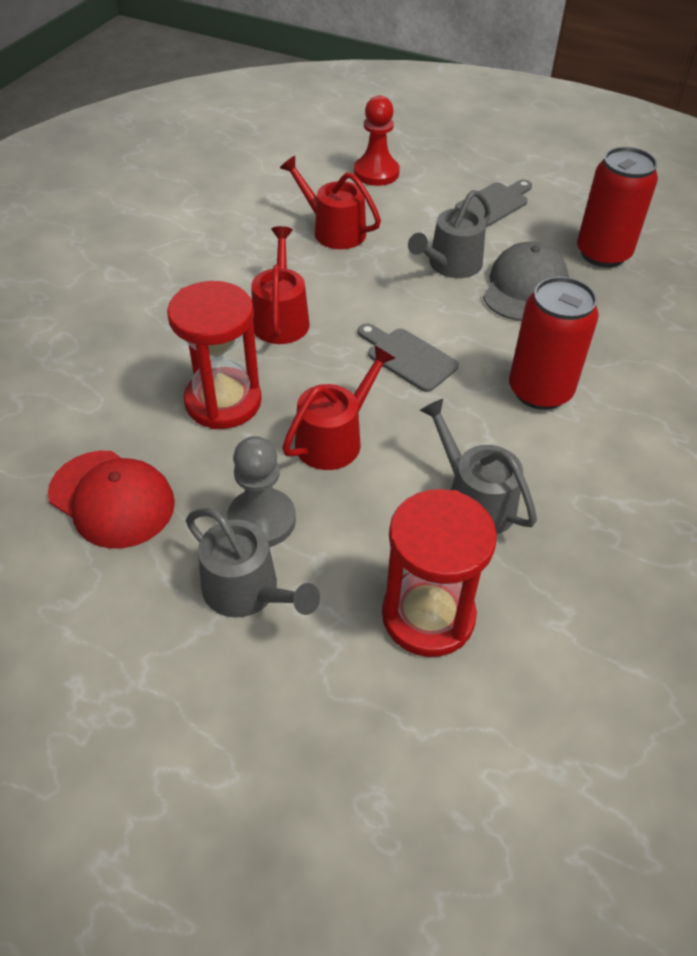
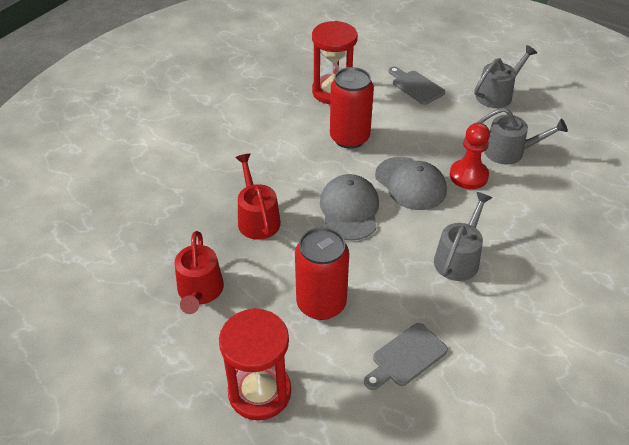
grey cap: 1 -> 2
grey pawn: 1 -> 0
red cap: 1 -> 0
red watering can: 3 -> 2

